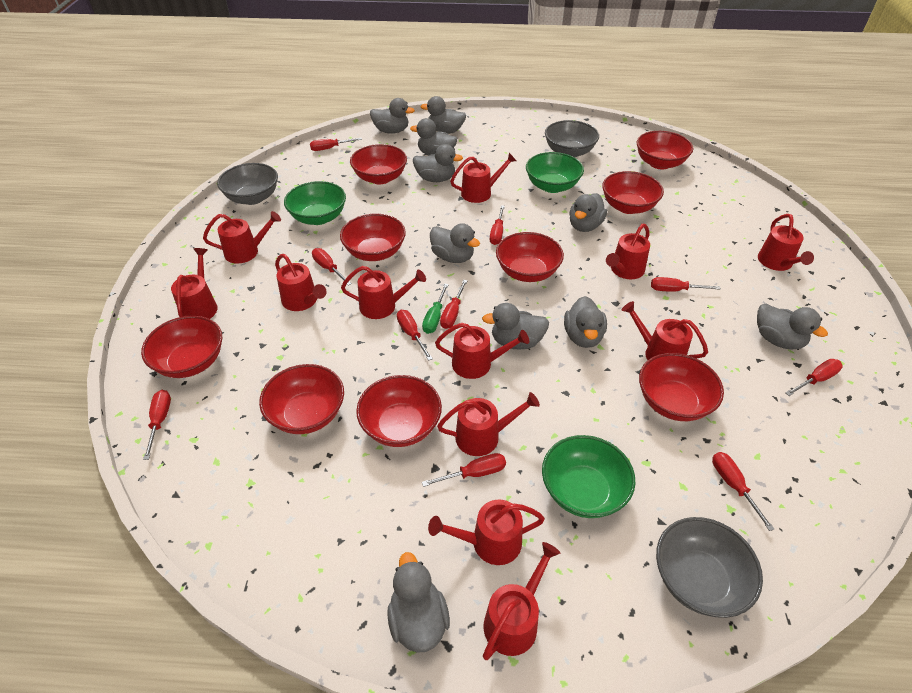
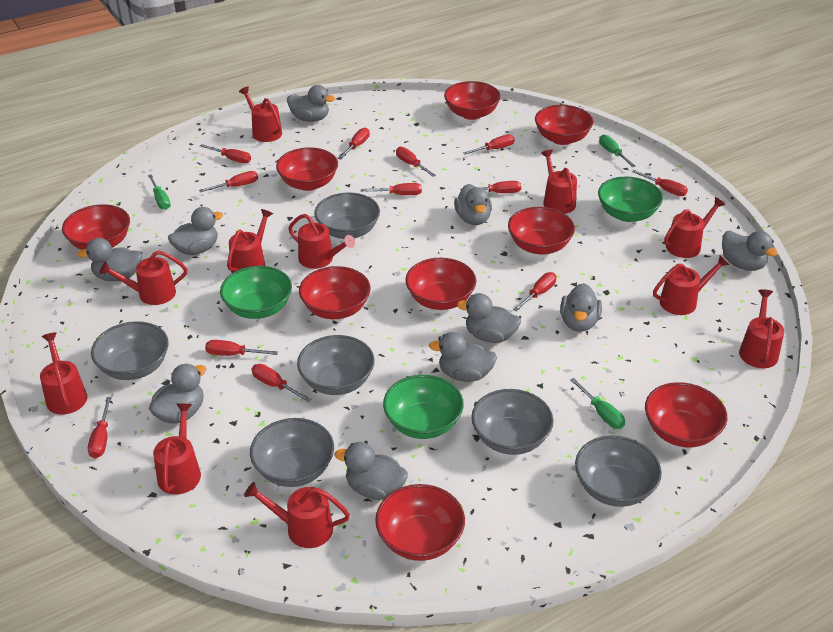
green screwdriver: 1 -> 3
grey bowl: 3 -> 6
red screwdriver: 10 -> 12
red watering can: 12 -> 11

